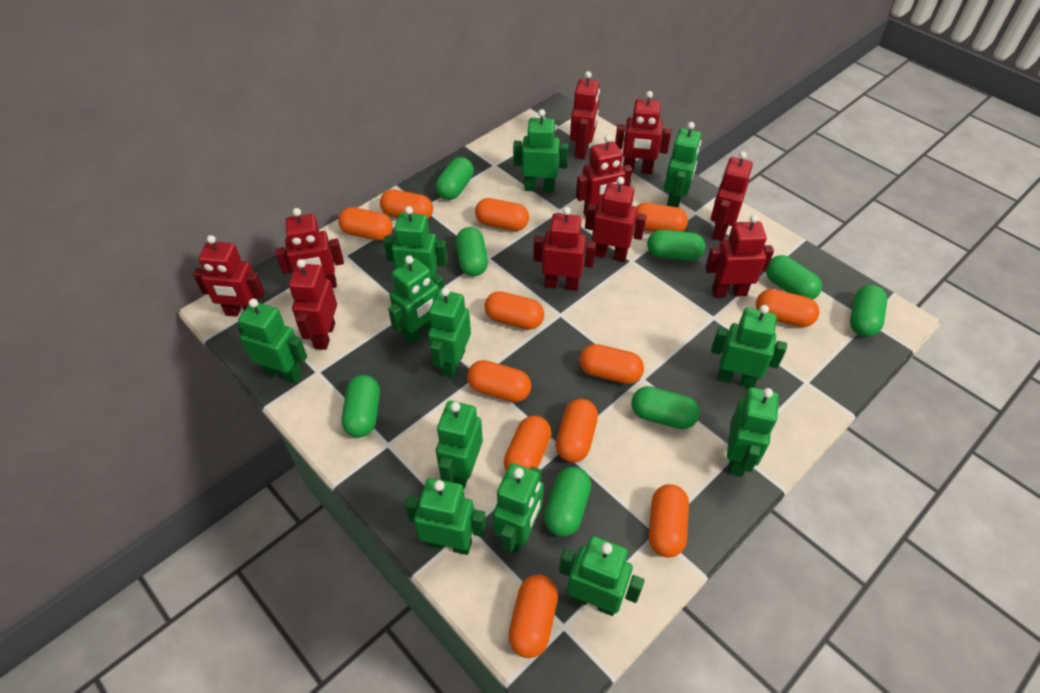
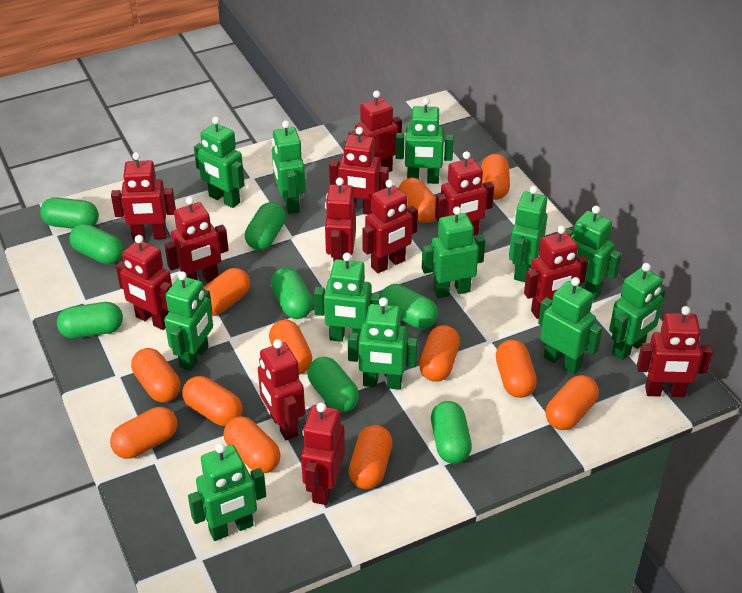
red robot: 10 -> 12

